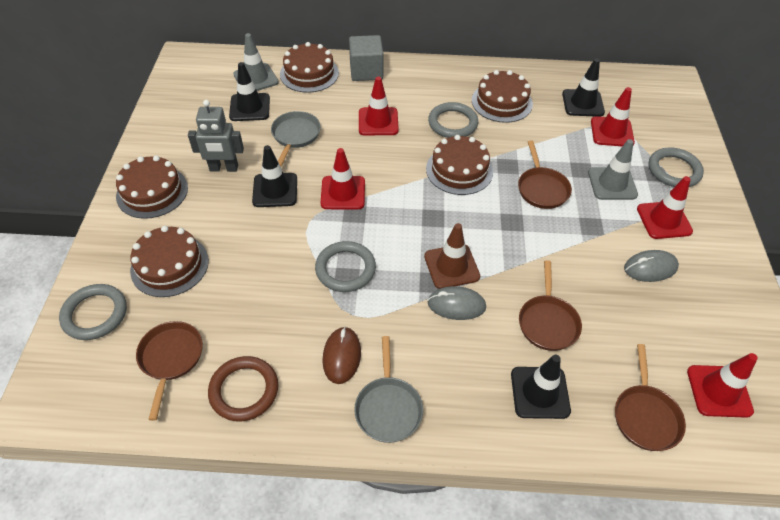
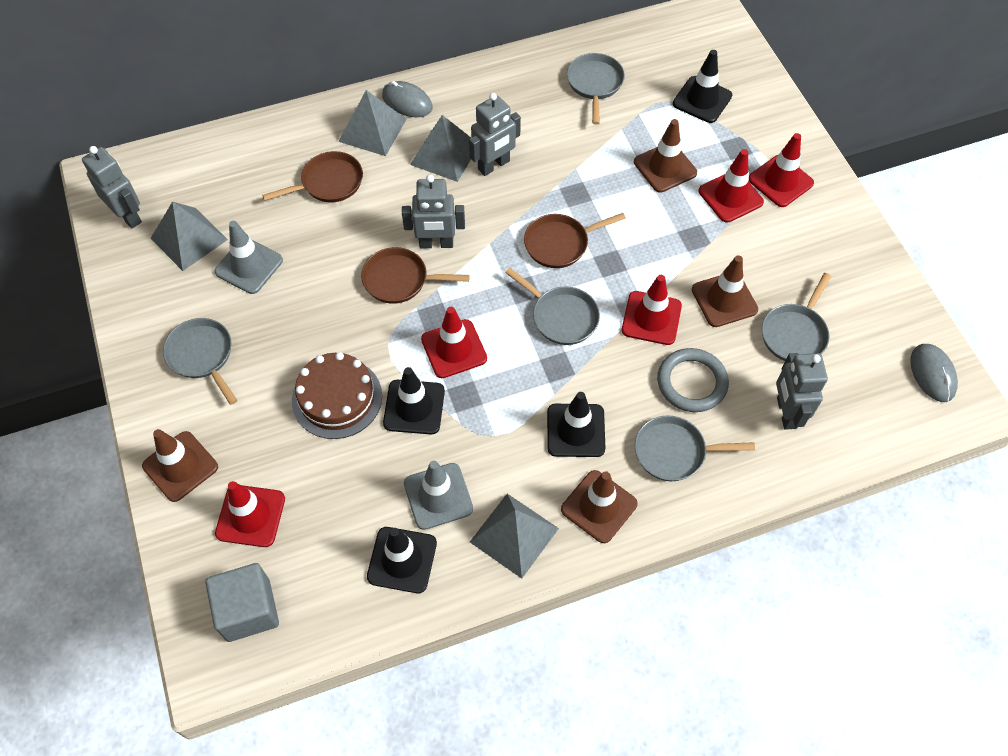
brown cake: 5 -> 1
brown mouse: 1 -> 0
brown pan: 4 -> 3
brown ring: 1 -> 0
brown traffic cone: 1 -> 4
grey pan: 2 -> 5
grey pyramid: 0 -> 4
grey ring: 4 -> 1
grey robot: 1 -> 4

